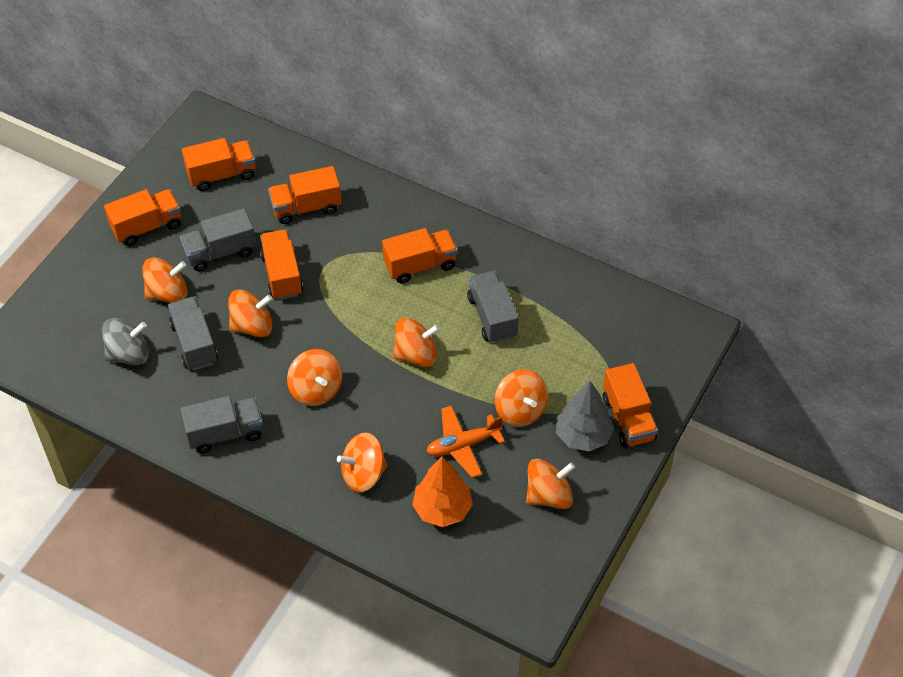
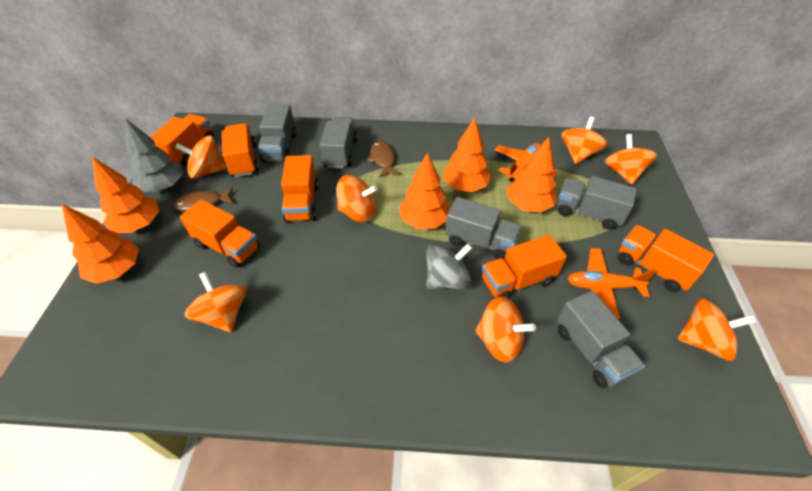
brown fish: 0 -> 2
grey truck: 4 -> 5
orange plane: 1 -> 2
orange tree: 1 -> 5

